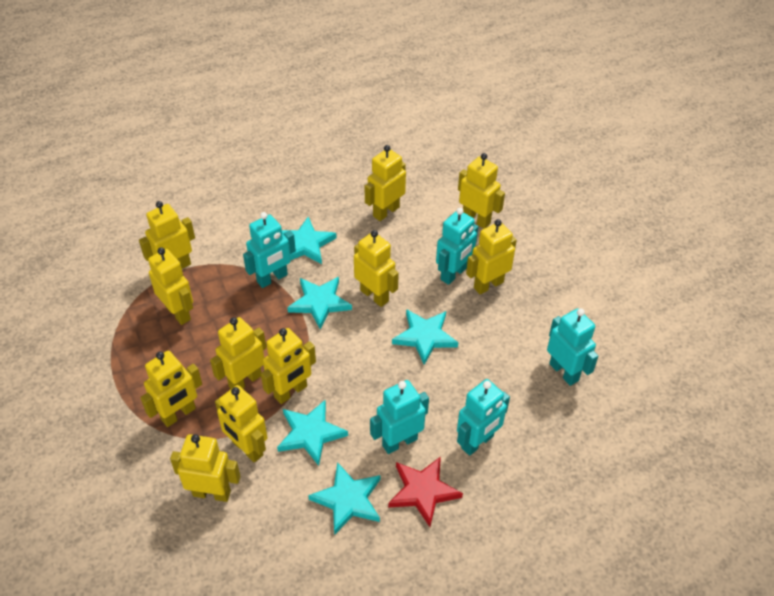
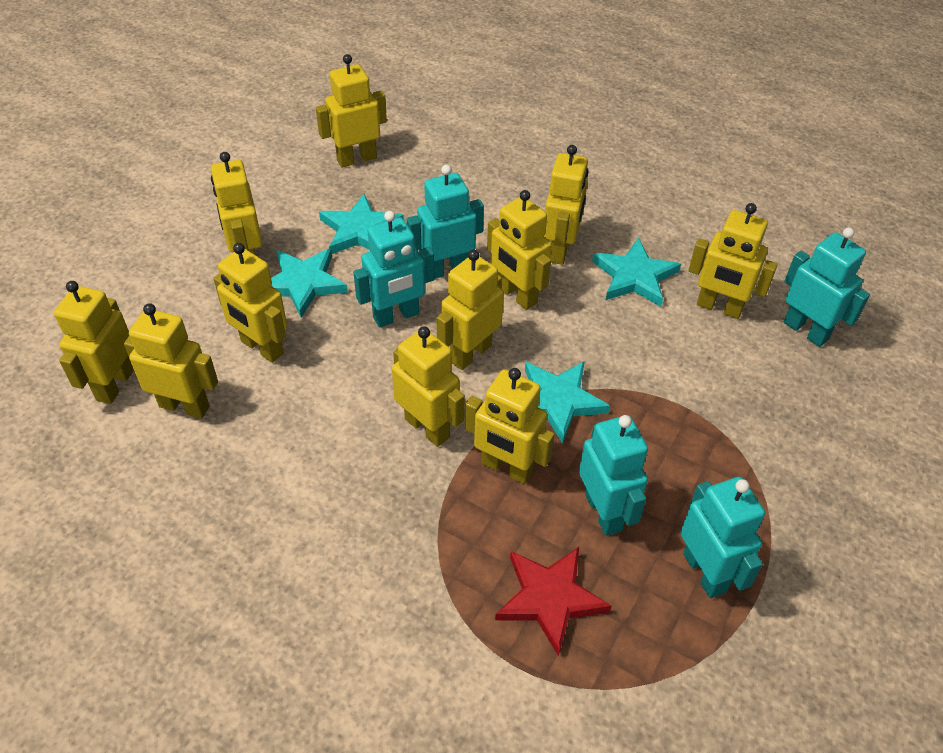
turquoise star: 5 -> 4

